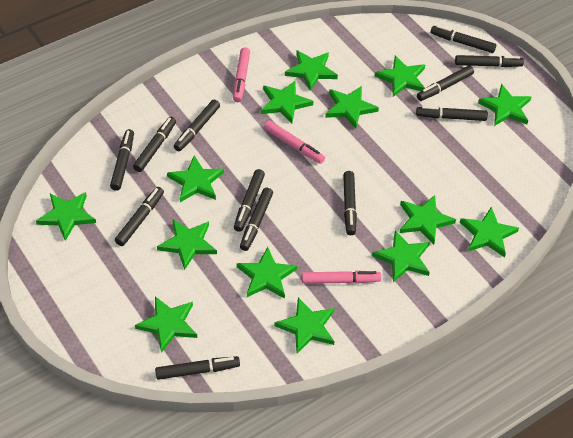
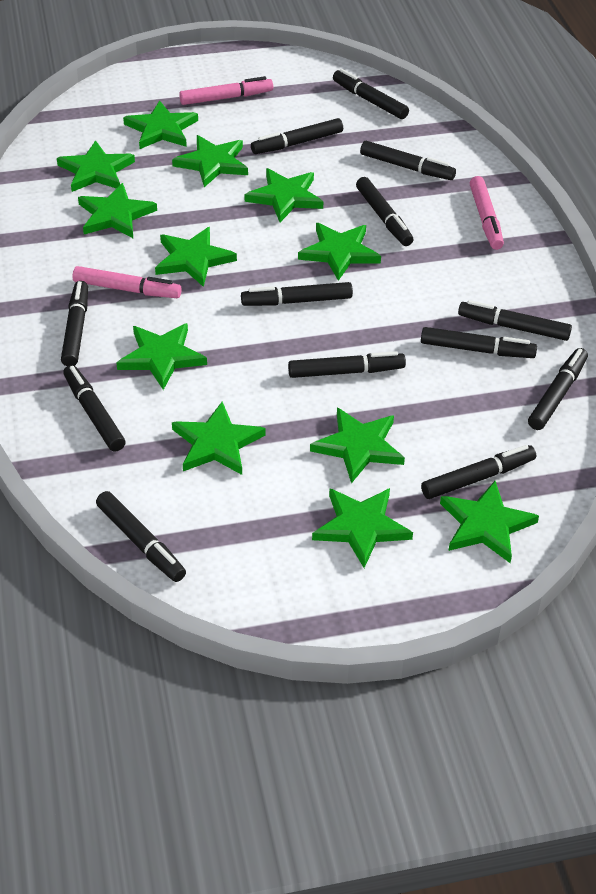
black marker: 12 -> 13
green star: 14 -> 12

